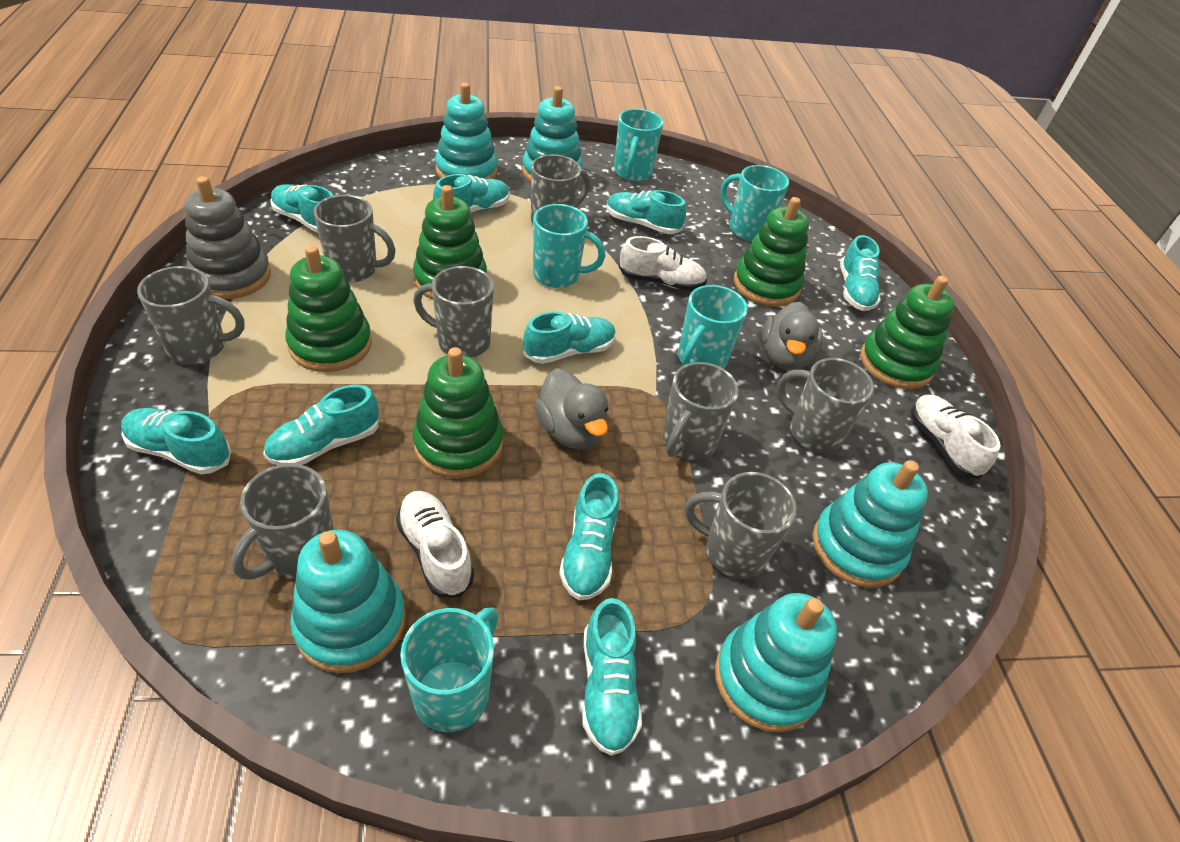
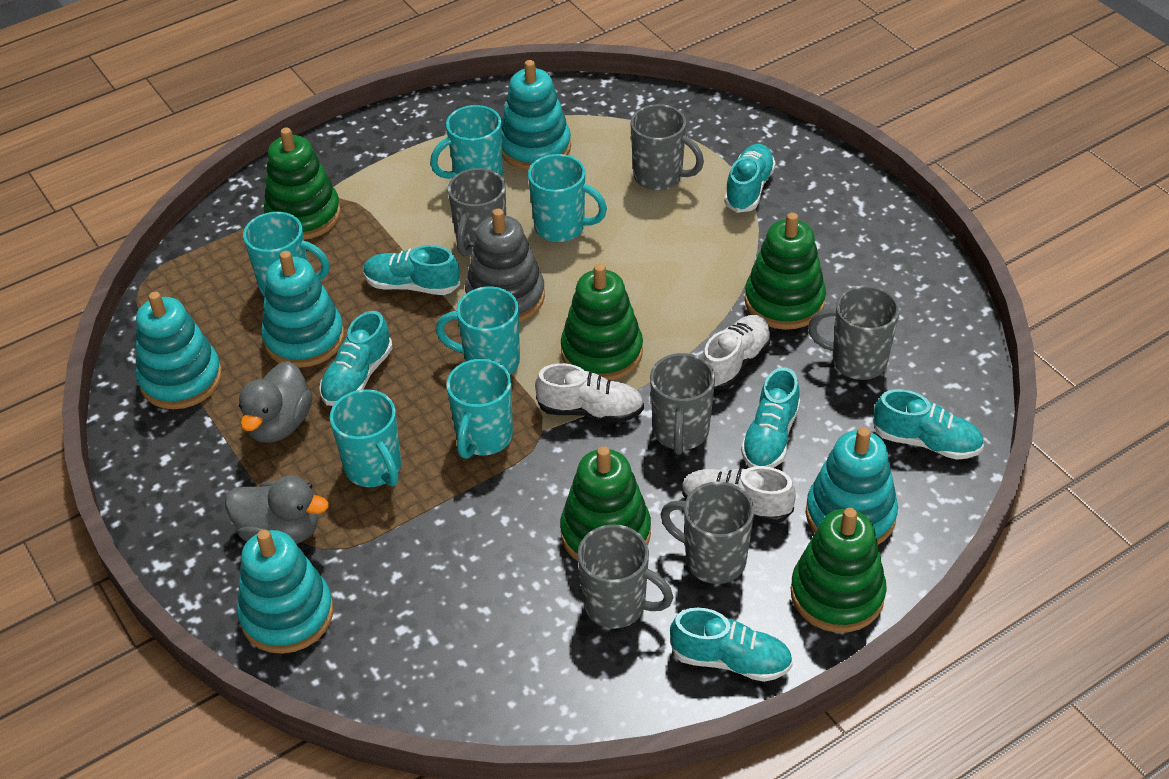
grey mug: 8 -> 6
turquoise mug: 5 -> 6
turquoise shoe: 9 -> 6

